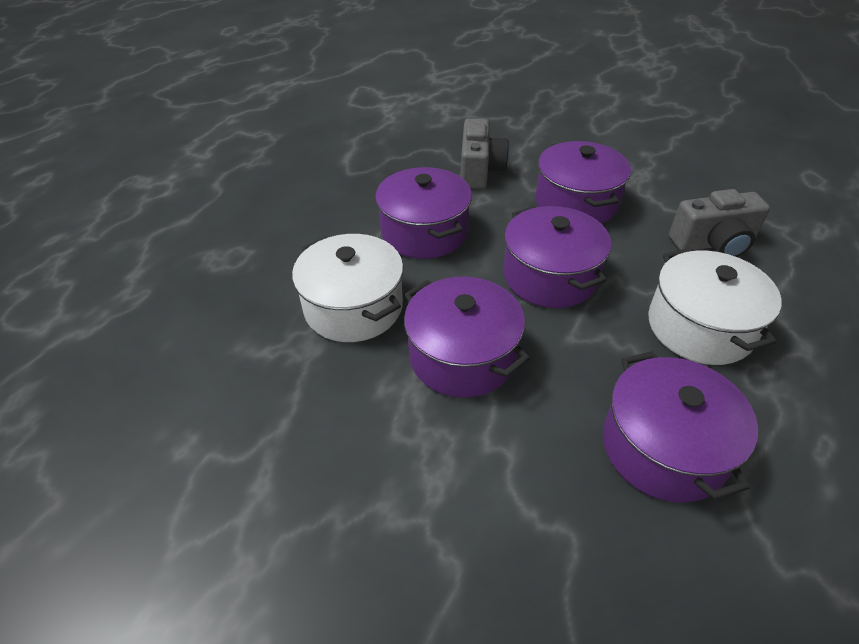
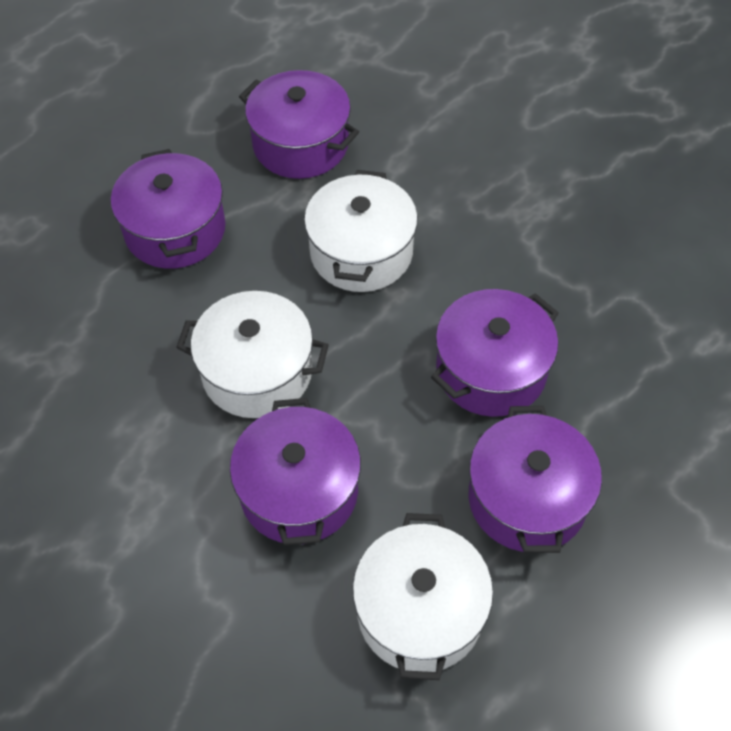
grey camera: 2 -> 0
white pot: 2 -> 3

